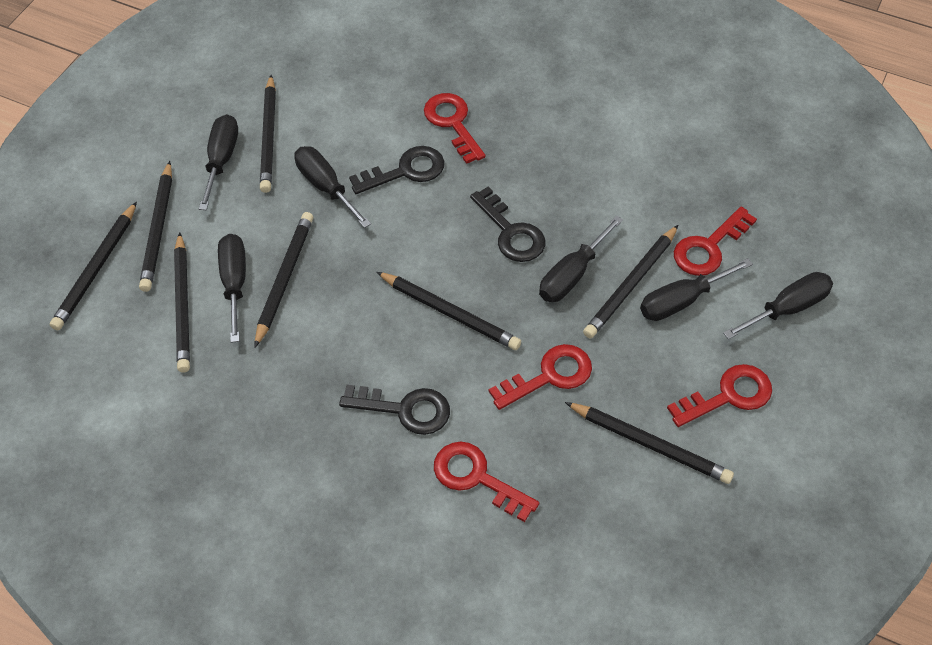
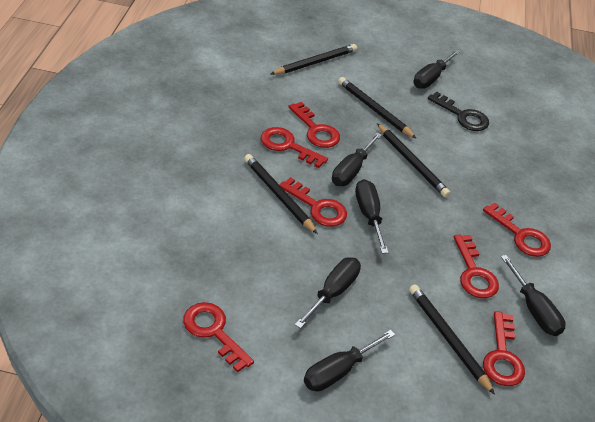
black key: 3 -> 1
black pencil: 8 -> 5
red key: 5 -> 7

